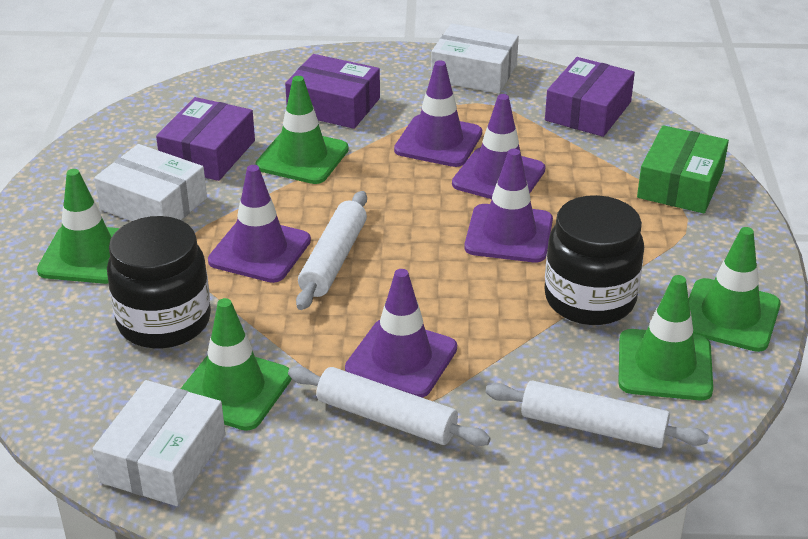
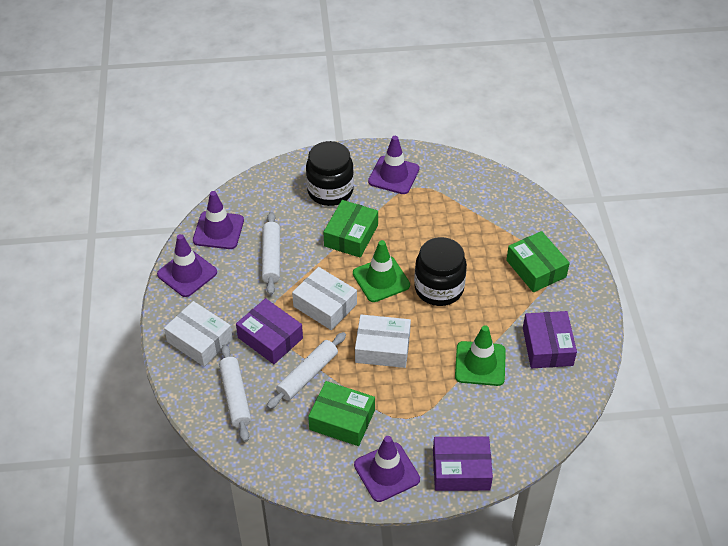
green box: 1 -> 3
green traffic cone: 5 -> 2
purple traffic cone: 5 -> 4

